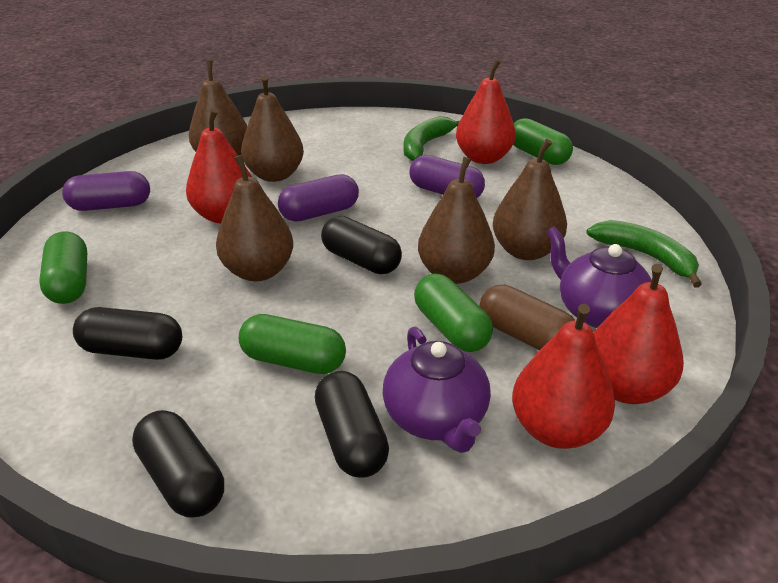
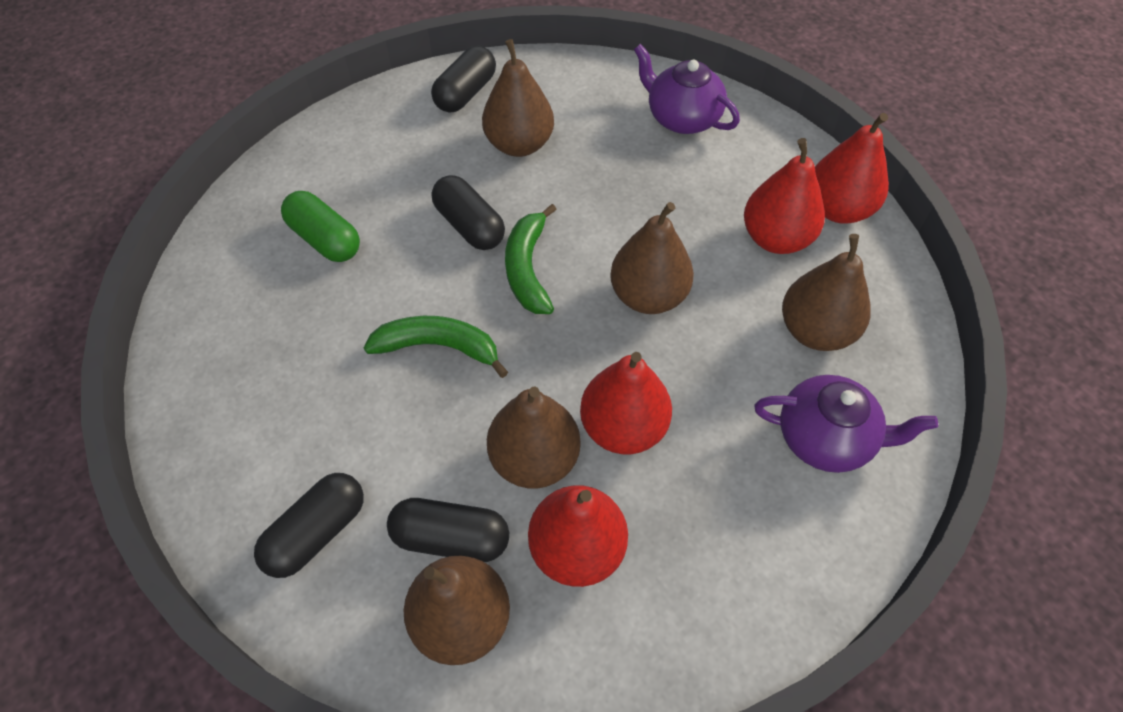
brown capsule: 1 -> 0
green capsule: 4 -> 1
purple capsule: 3 -> 0

